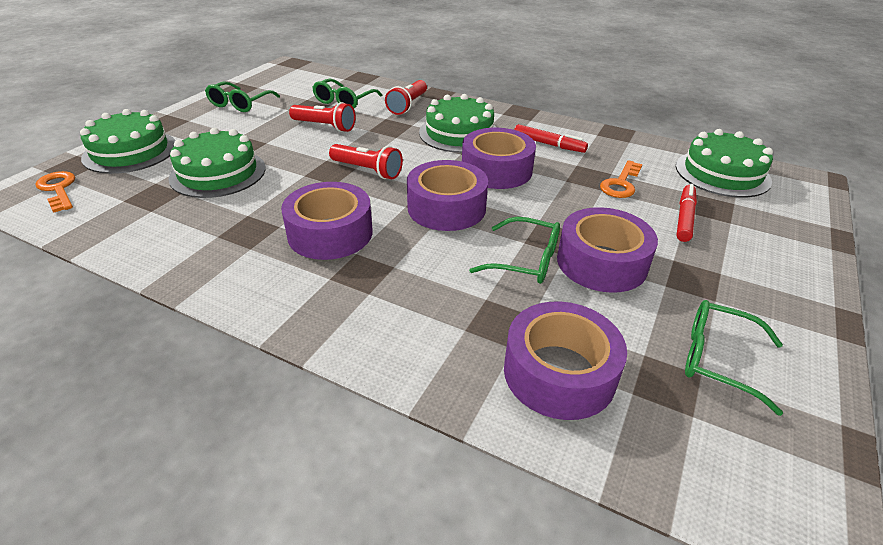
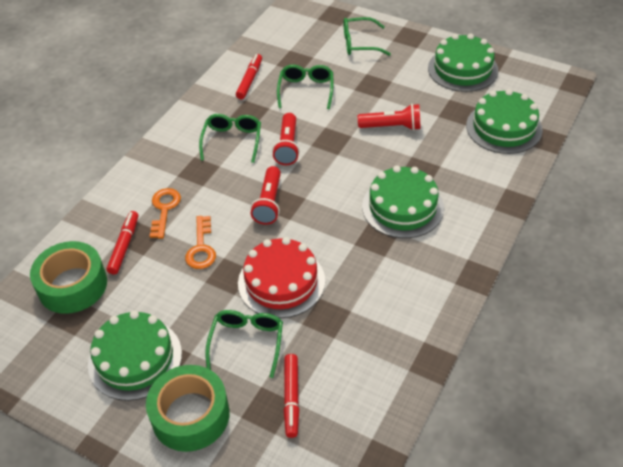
green tape: 0 -> 2
purple tape: 5 -> 0
red cake: 0 -> 1
red marker: 2 -> 3

